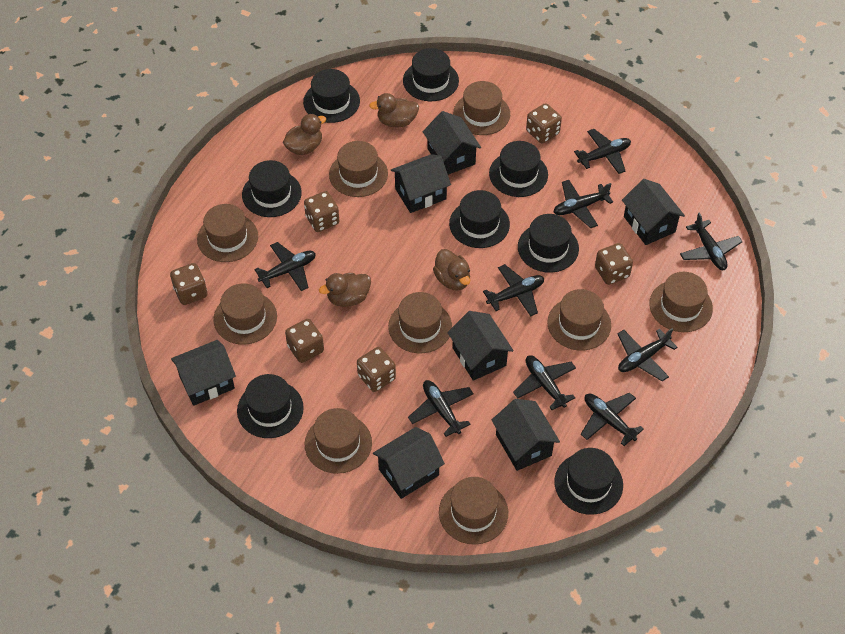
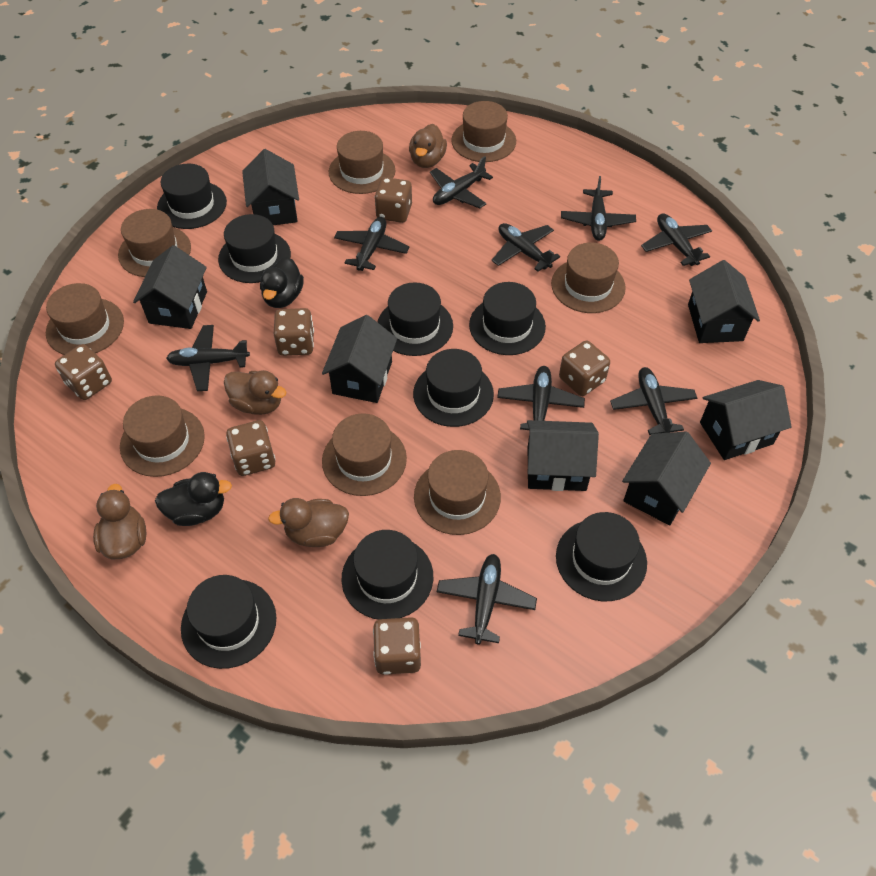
black duck: 0 -> 2
brown hat: 9 -> 8

